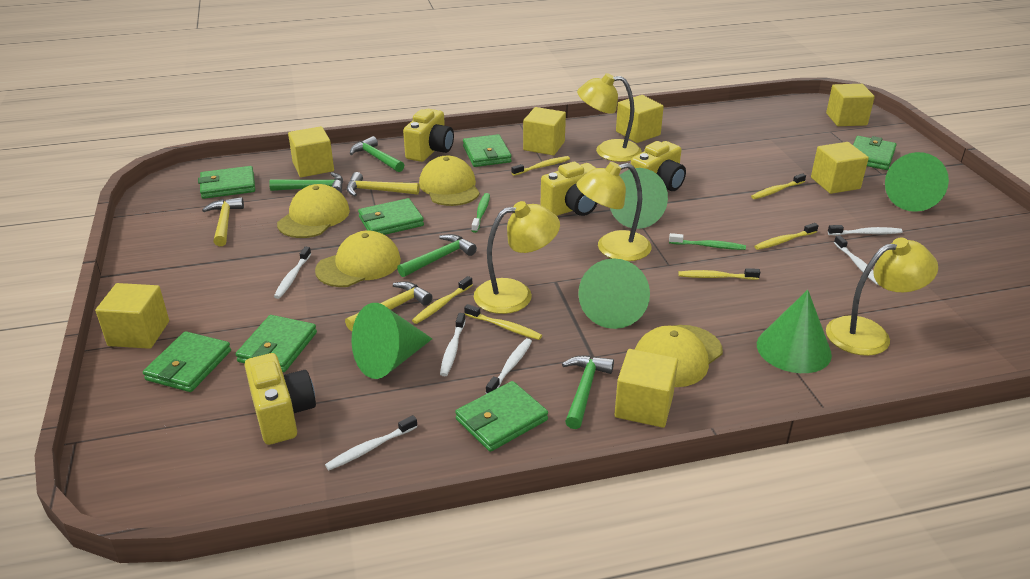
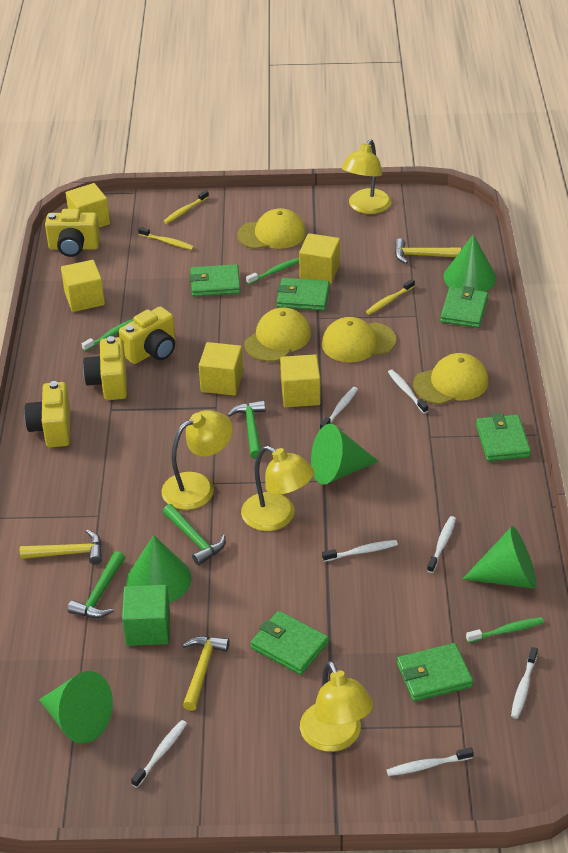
green cube: 0 -> 1
green hammer: 4 -> 3
green toothbrush: 2 -> 3
green wallet: 7 -> 6
white toothbrush: 6 -> 7
yellow cube: 7 -> 5
yellow toothbrush: 6 -> 3

